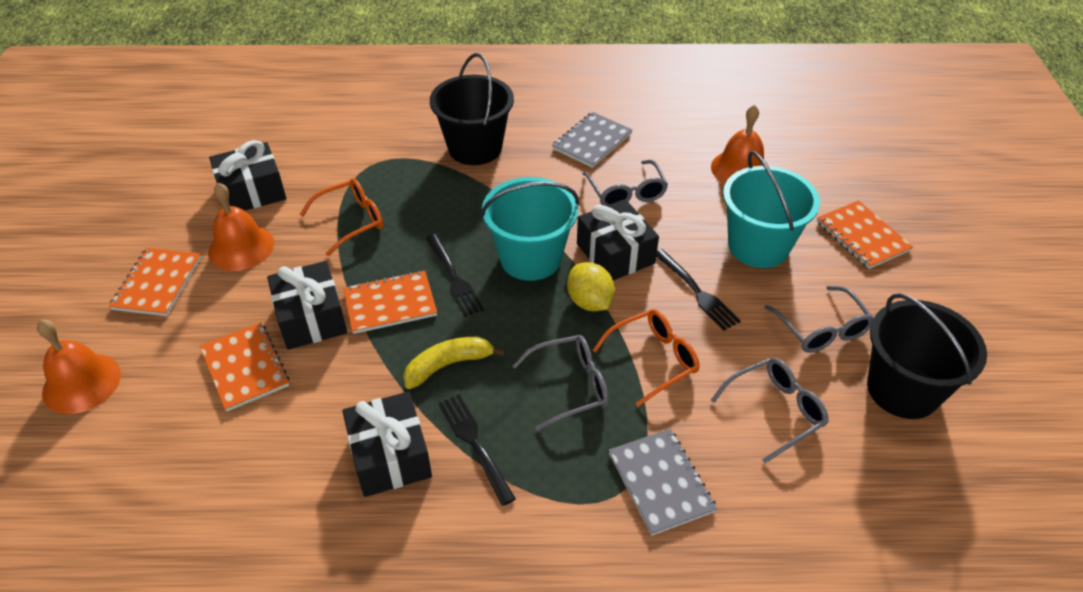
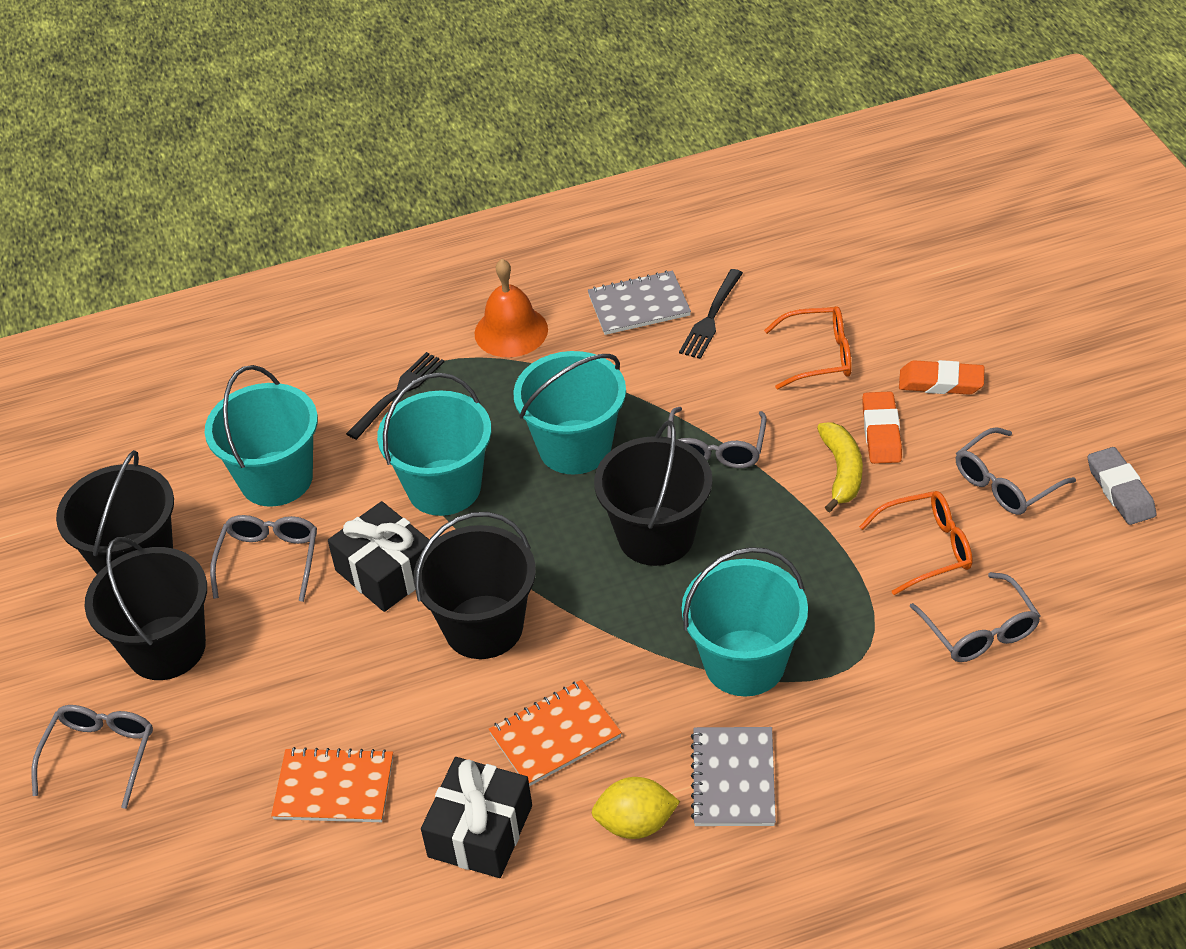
black bucket: 2 -> 4
black fork: 3 -> 2
black gift: 4 -> 2
grey eraser: 0 -> 1
grey glasses: 4 -> 5
orange bell: 3 -> 1
orange eraser: 0 -> 2
orange notebook: 4 -> 2
turquoise bucket: 2 -> 4

